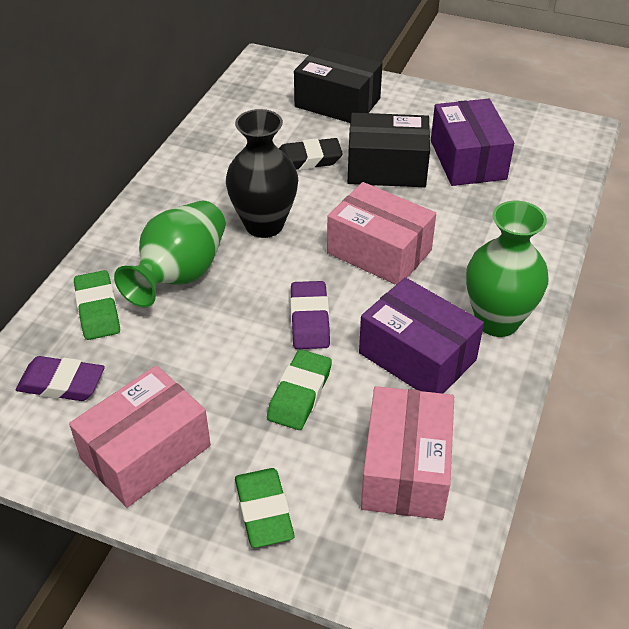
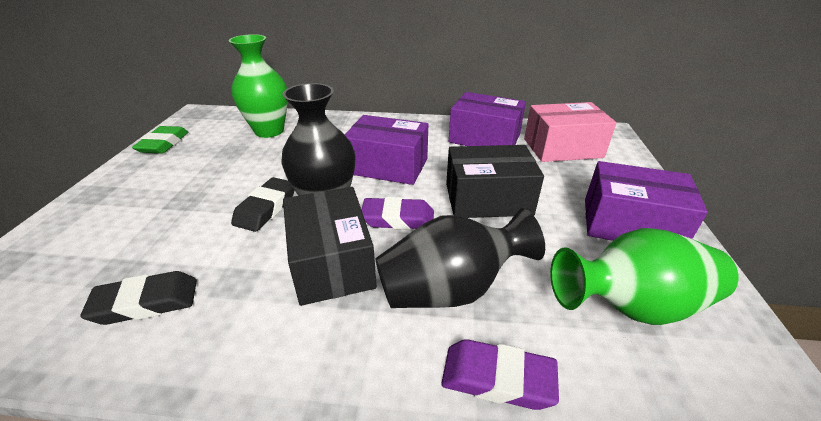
black eraser: 1 -> 2
black vase: 1 -> 2
green eraser: 3 -> 1
pink box: 3 -> 1
purple box: 2 -> 3

